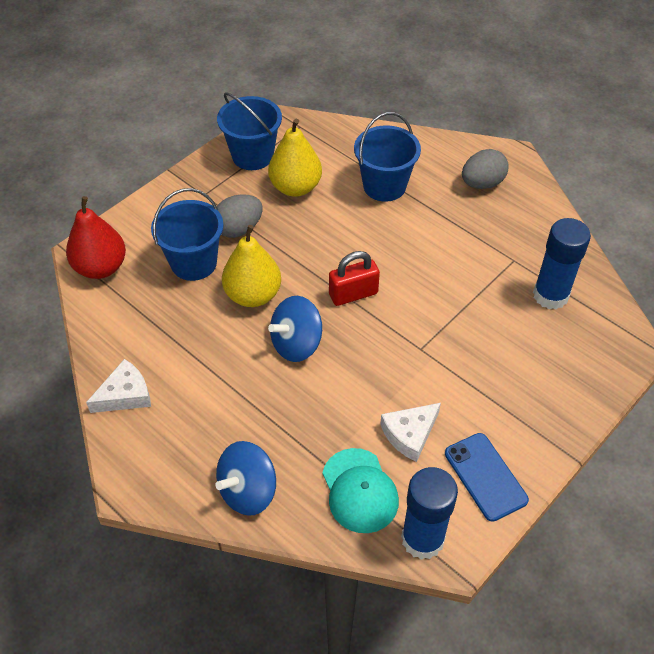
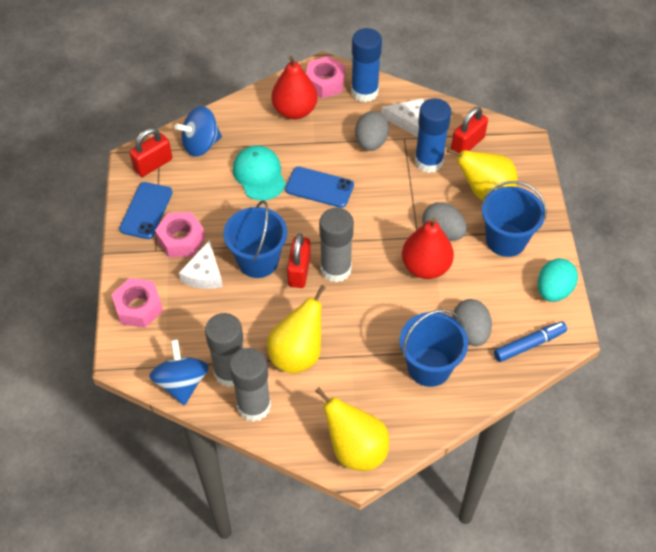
blue marker: 0 -> 1
blue phone: 1 -> 2
grey egg: 2 -> 3
grey glue stick: 0 -> 3
pink nut: 0 -> 3
red padlock: 1 -> 3
red pear: 1 -> 2
turquoise egg: 0 -> 1
yellow pear: 2 -> 3

